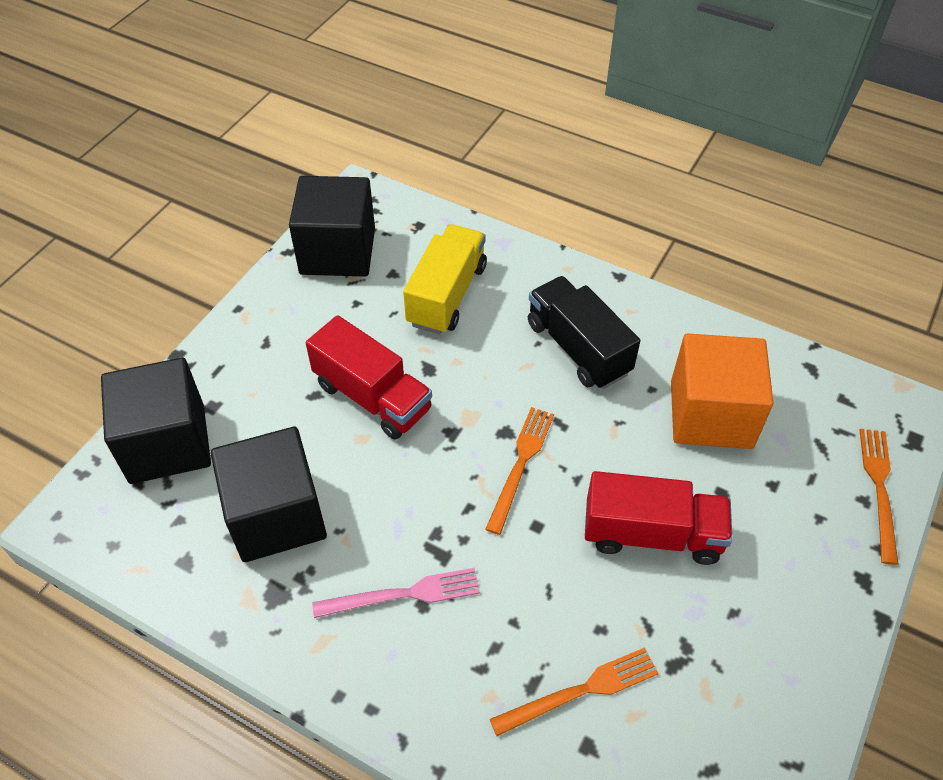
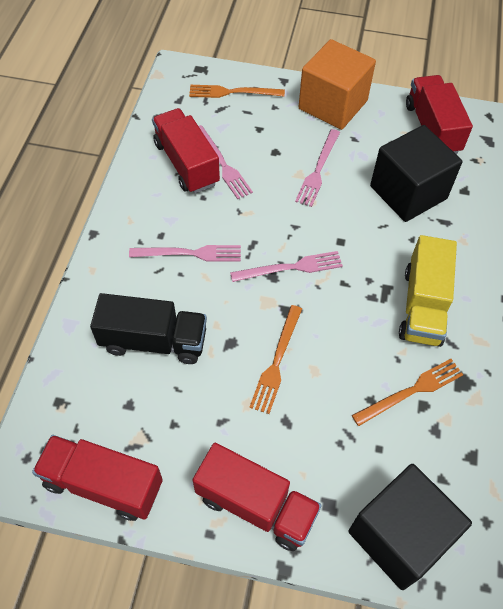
black cube: 3 -> 2
pink fork: 1 -> 4
red truck: 2 -> 4

